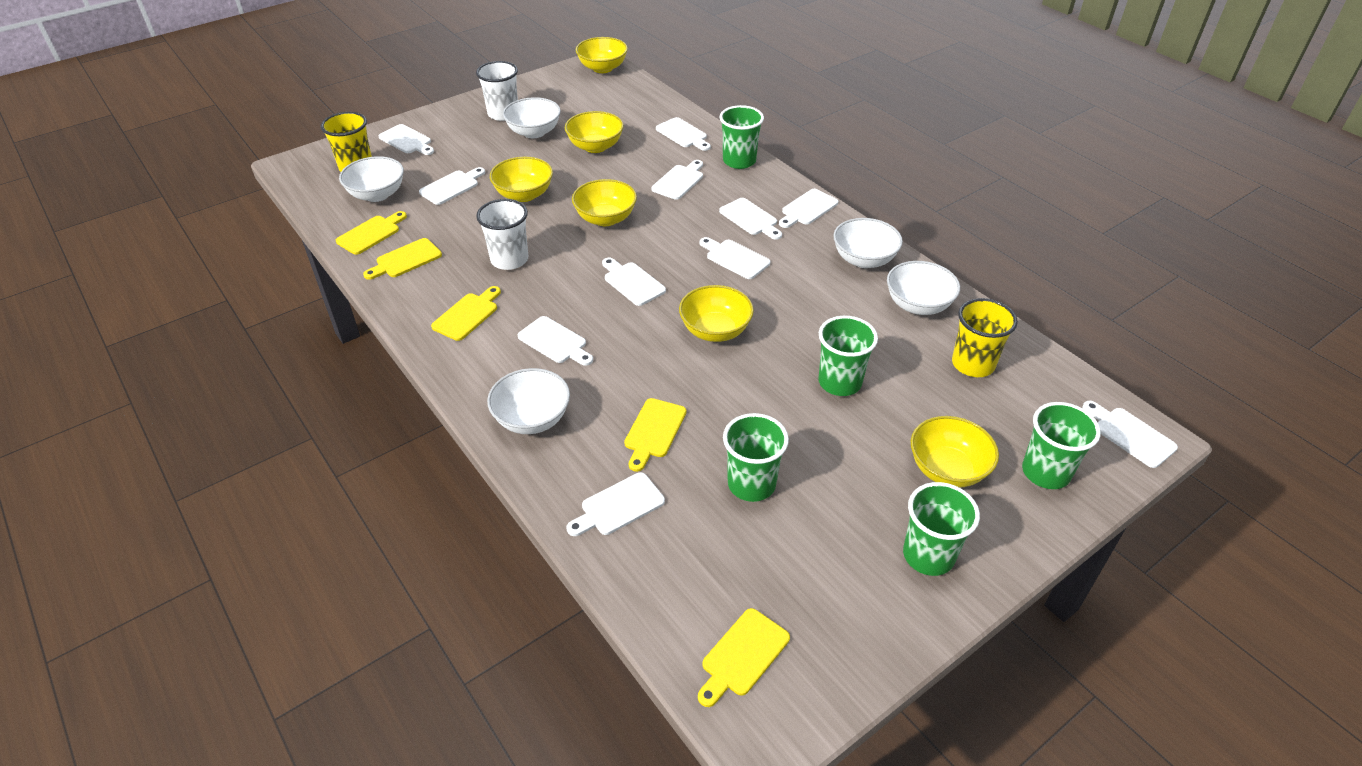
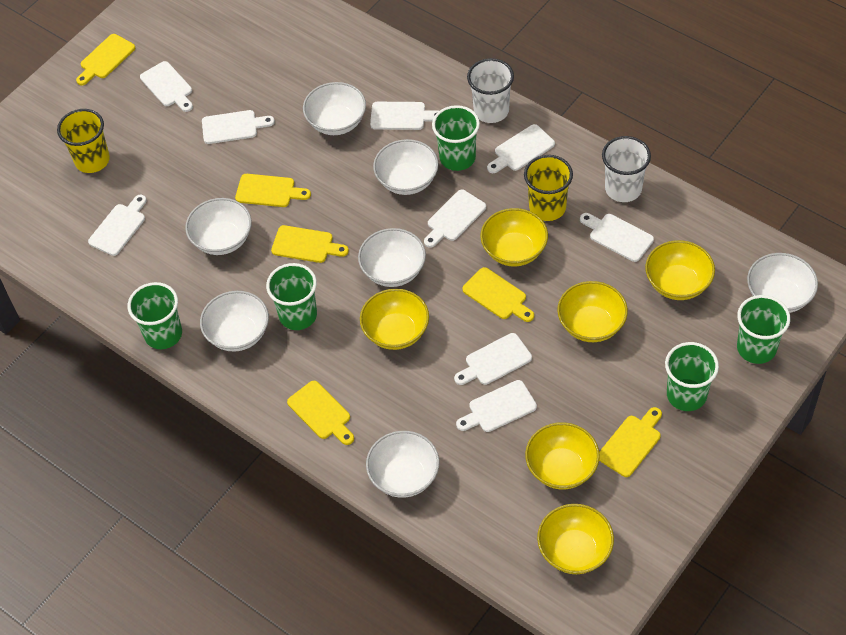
white bowl: 5 -> 7
white cutting board: 11 -> 9
yellow cutting board: 5 -> 6

